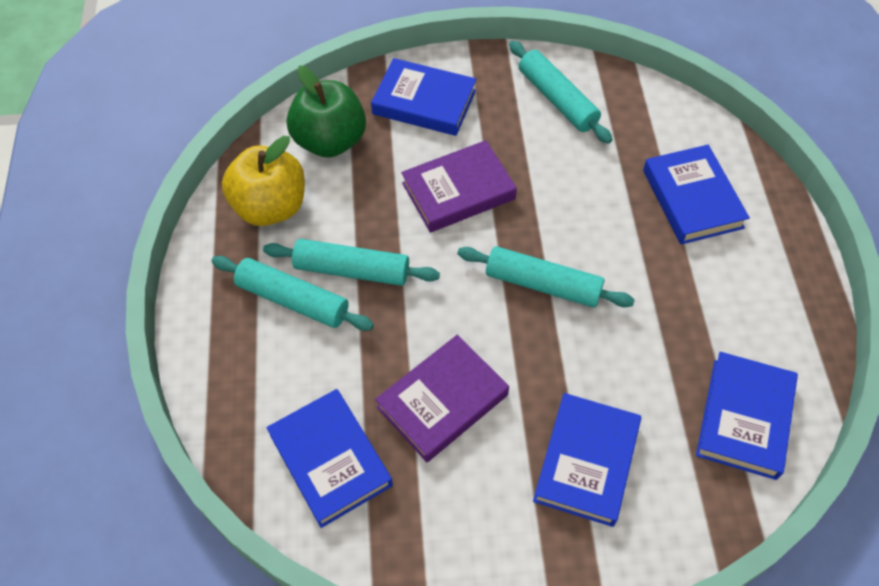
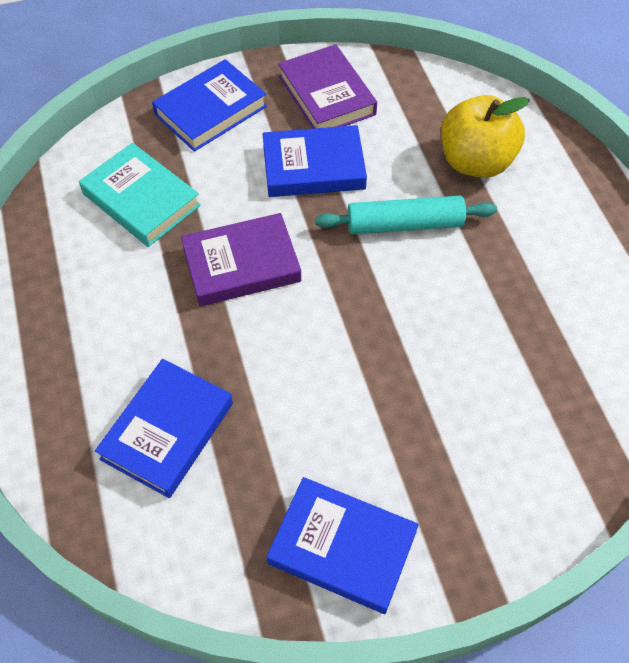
blue book: 5 -> 4
green apple: 1 -> 0
turquoise book: 0 -> 1
turquoise rolling pin: 4 -> 1

